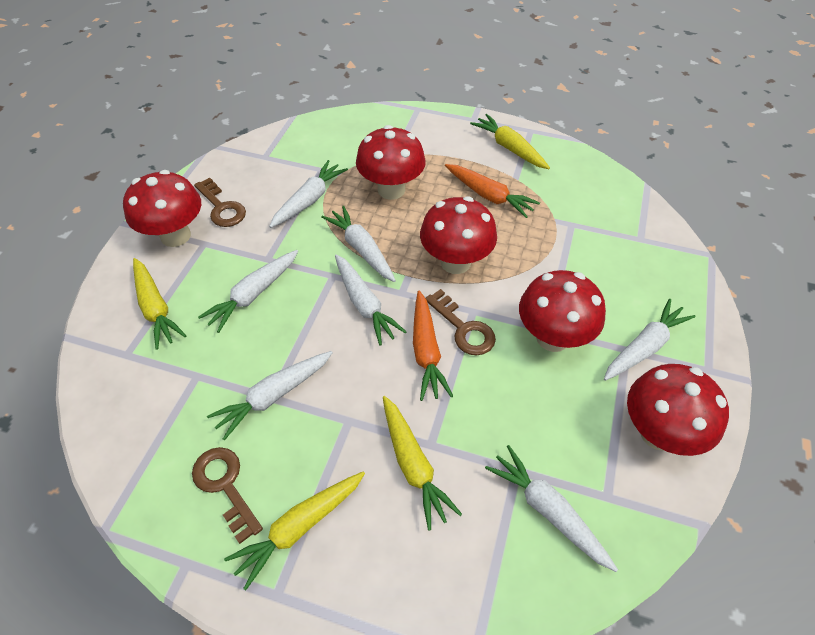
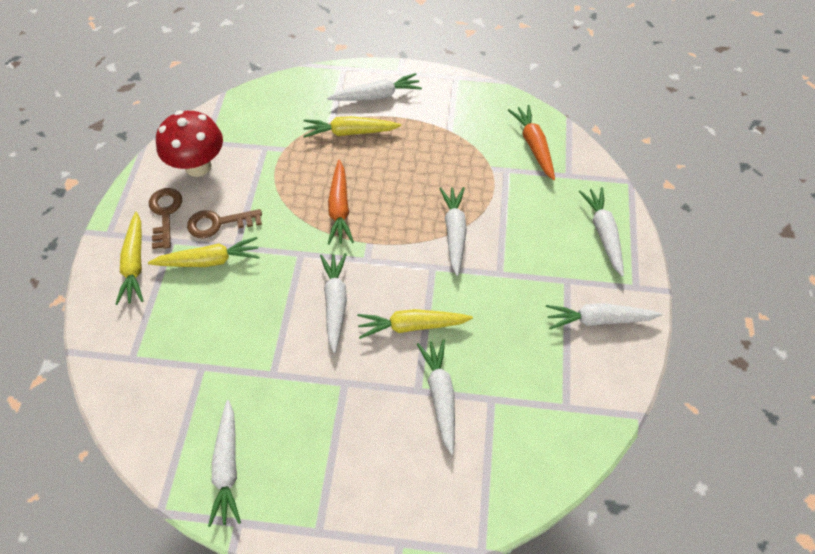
brown key: 3 -> 2
red mushroom: 5 -> 1

